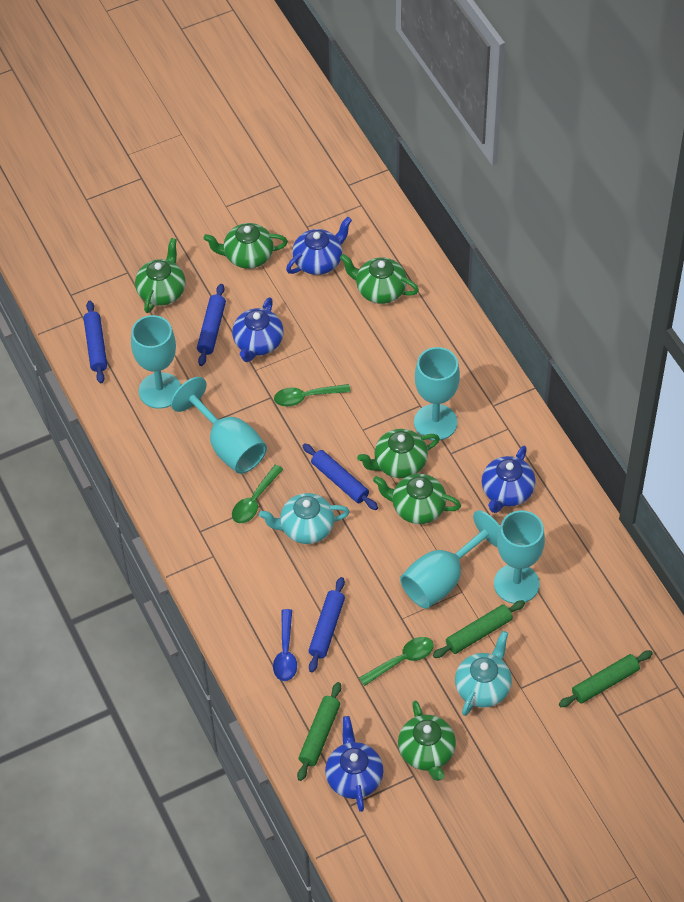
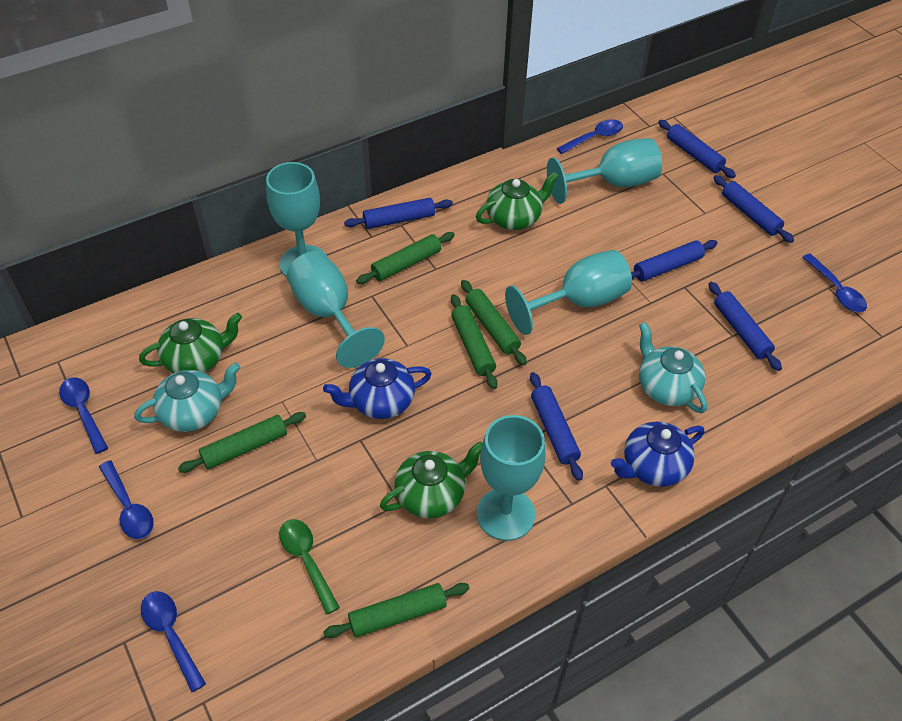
blue rolling pin: 4 -> 6
blue spoon: 1 -> 5
blue teapot: 4 -> 2
green rolling pin: 3 -> 5
green spoon: 3 -> 1
green teapot: 6 -> 3

